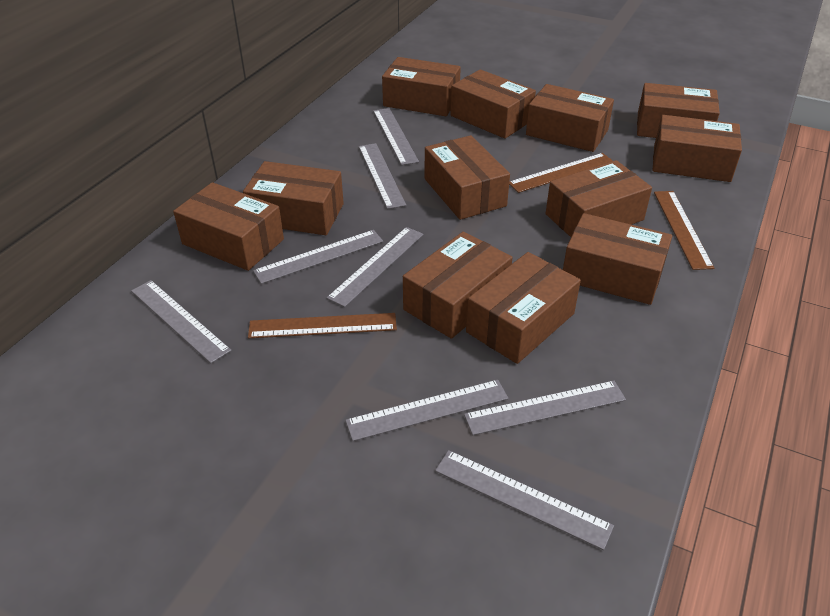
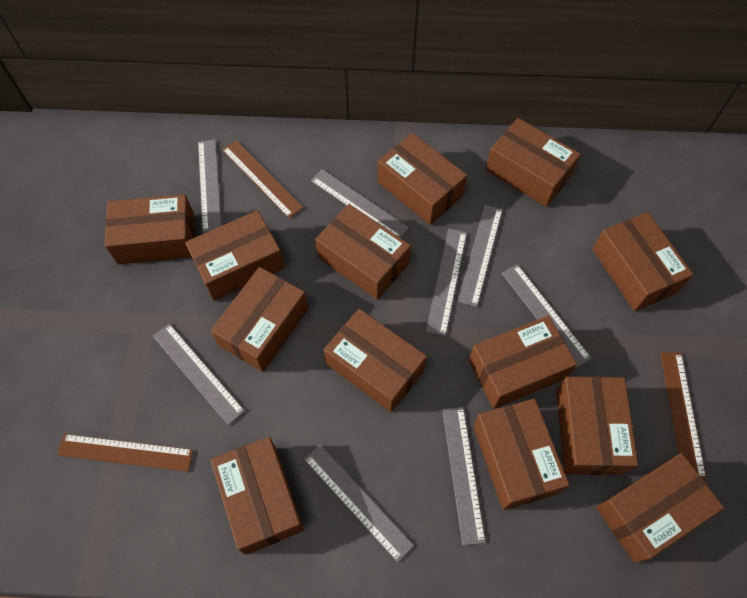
brown box: 12 -> 13

